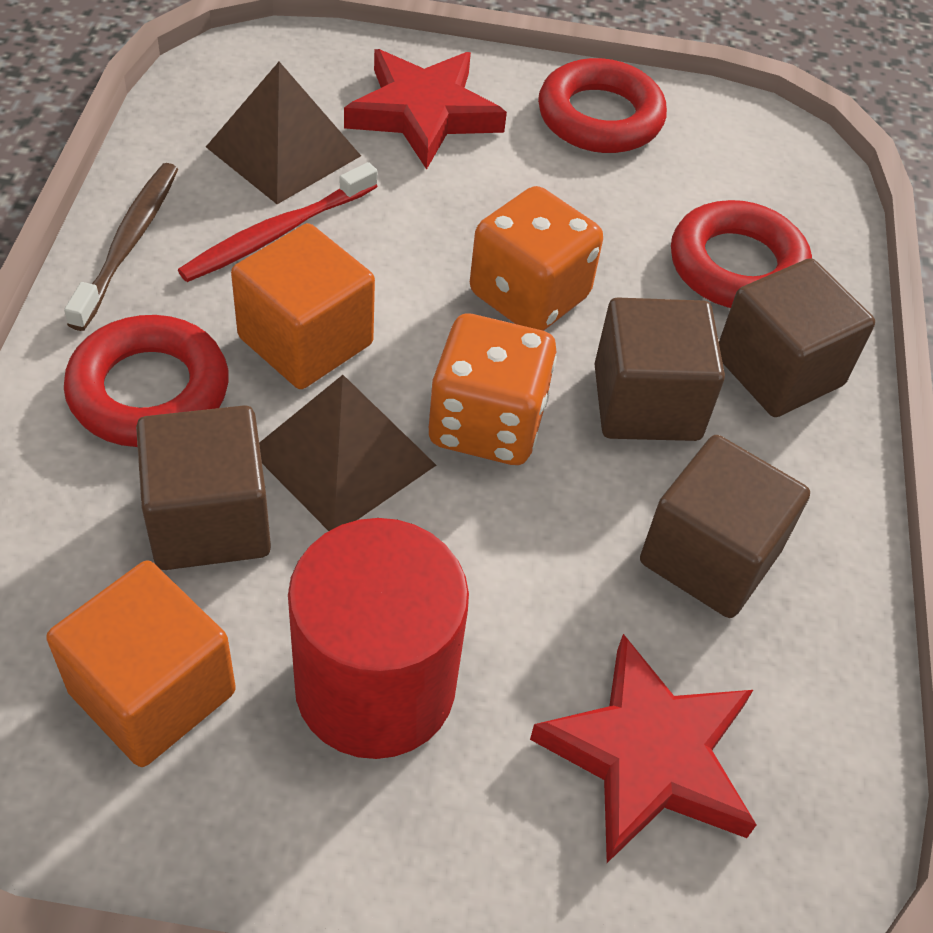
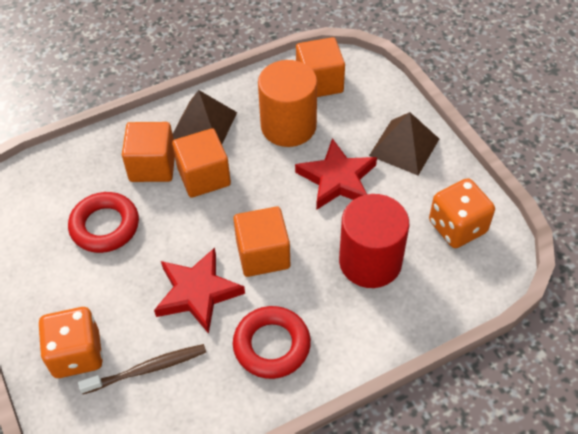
brown cube: 4 -> 0
orange cube: 2 -> 4
orange cylinder: 0 -> 1
red ring: 3 -> 2
red toothbrush: 1 -> 0

